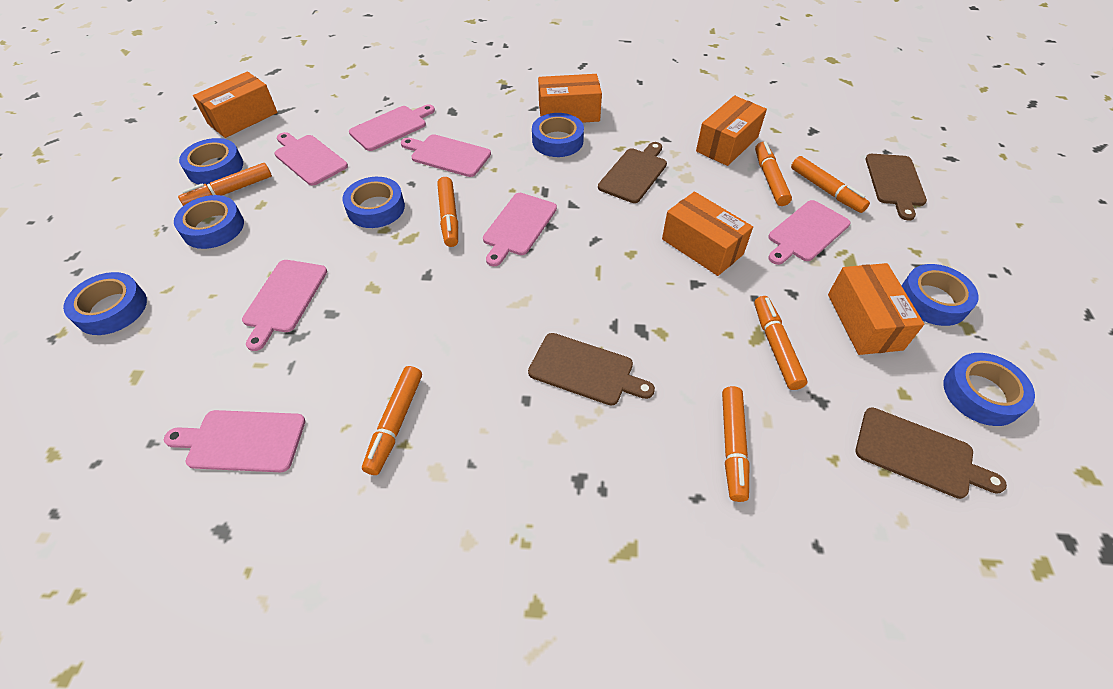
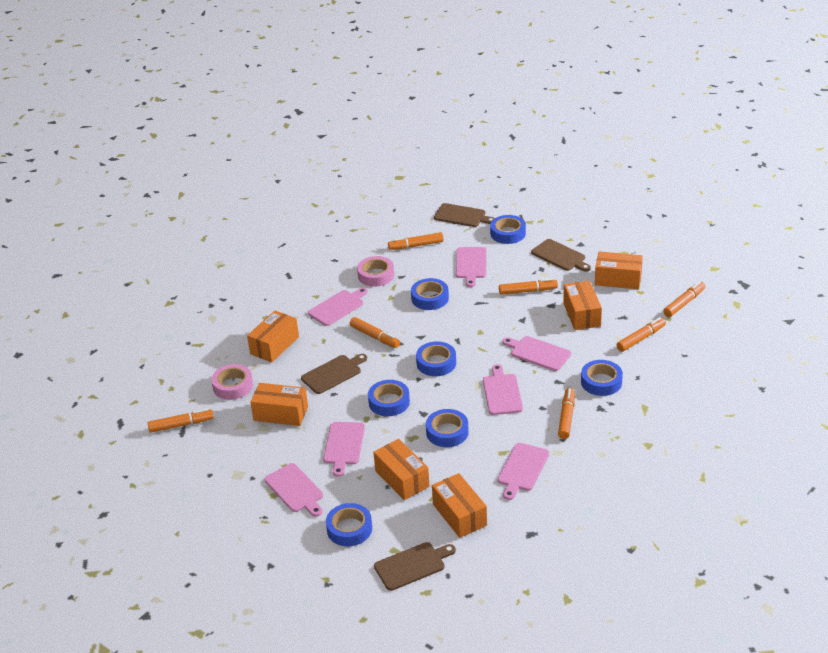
orange box: 5 -> 6
pink tape: 0 -> 2

